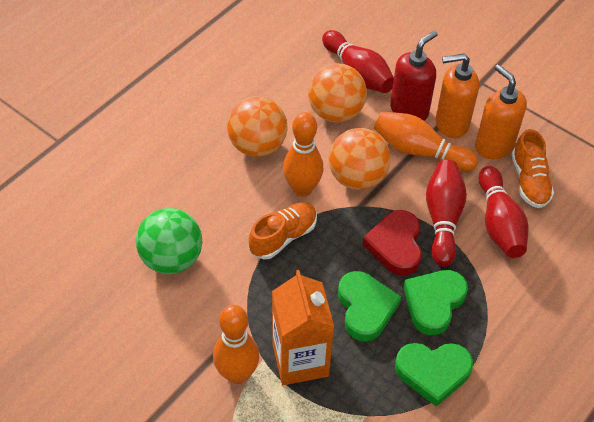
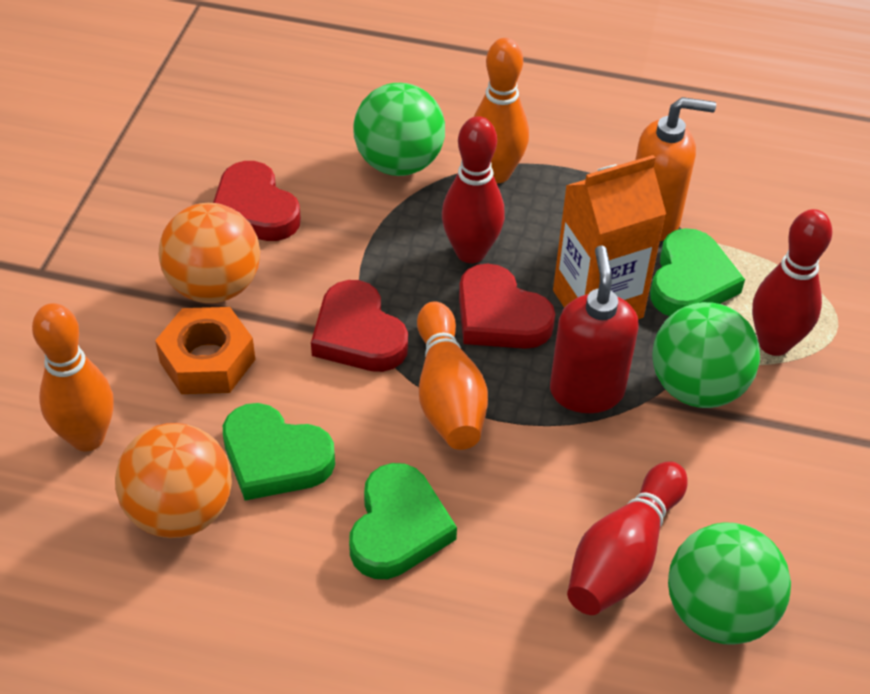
green ball: 1 -> 3
orange ball: 3 -> 2
orange nut: 0 -> 1
orange shoe: 2 -> 0
orange soap dispenser: 2 -> 1
red heart: 1 -> 3

